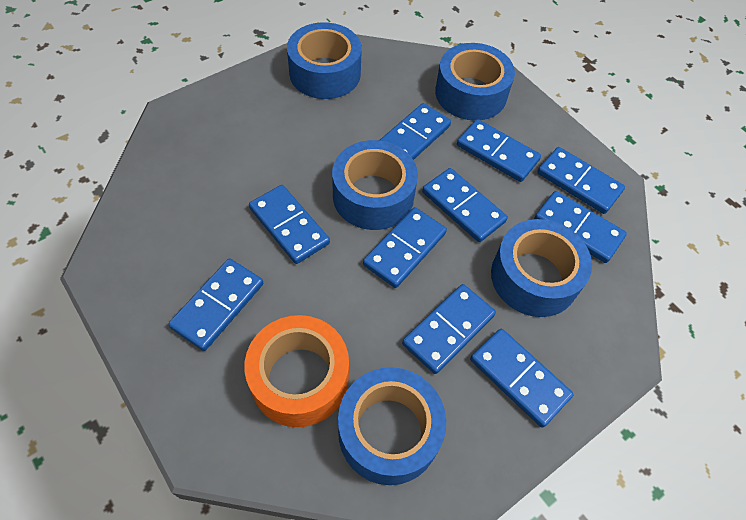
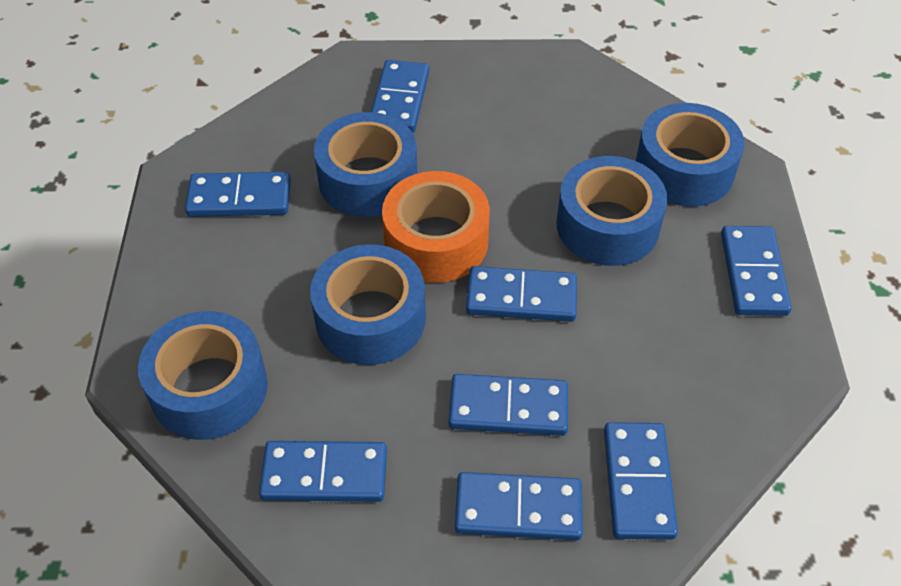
blue domino: 10 -> 8

